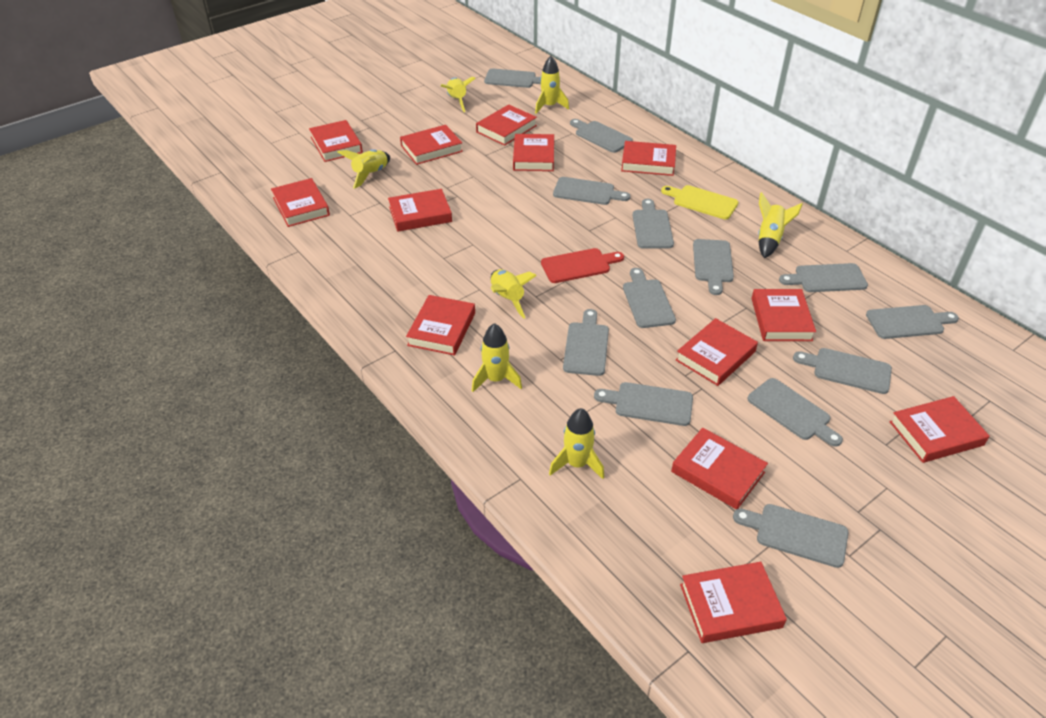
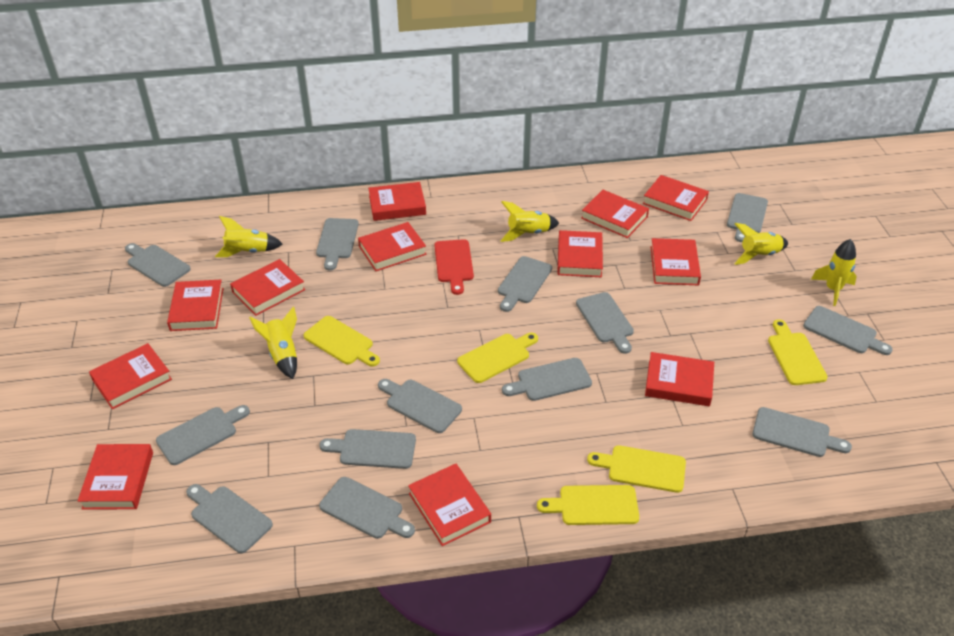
red book: 13 -> 12
yellow cutting board: 1 -> 5
yellow rocket: 7 -> 5

